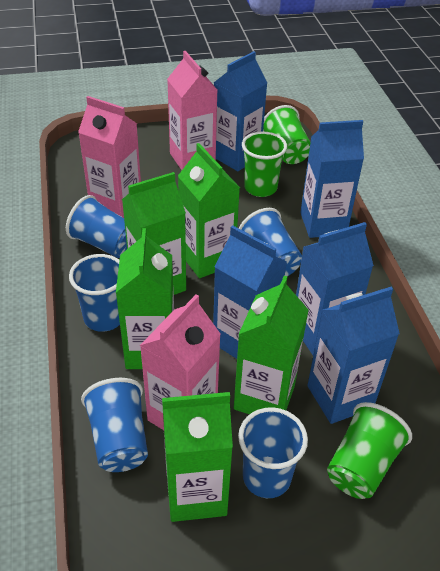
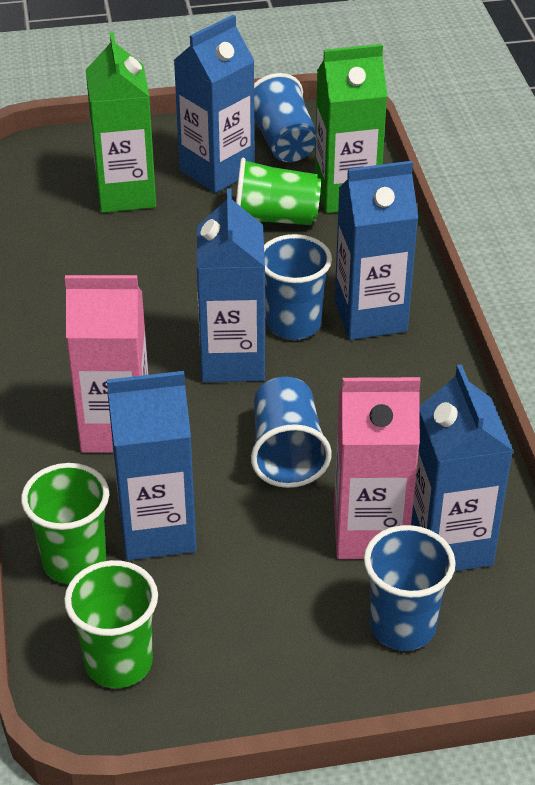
blue cup: 5 -> 4
green carton: 5 -> 2
pink carton: 3 -> 2

